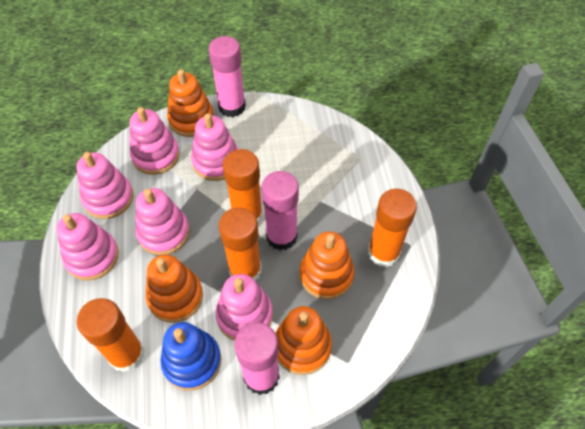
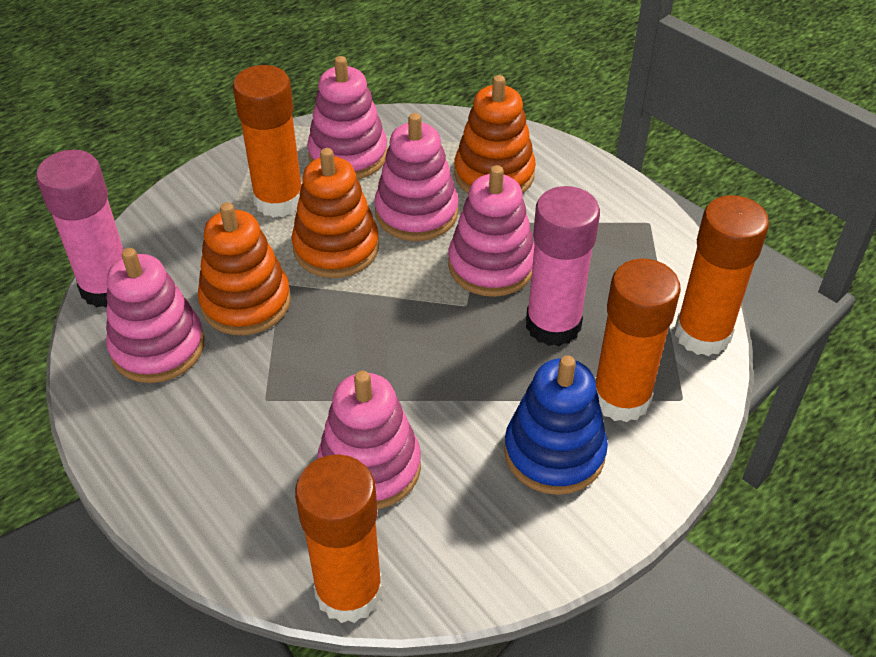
orange stacking toy: 4 -> 3
pink glue stick: 3 -> 2
pink stacking toy: 6 -> 5

